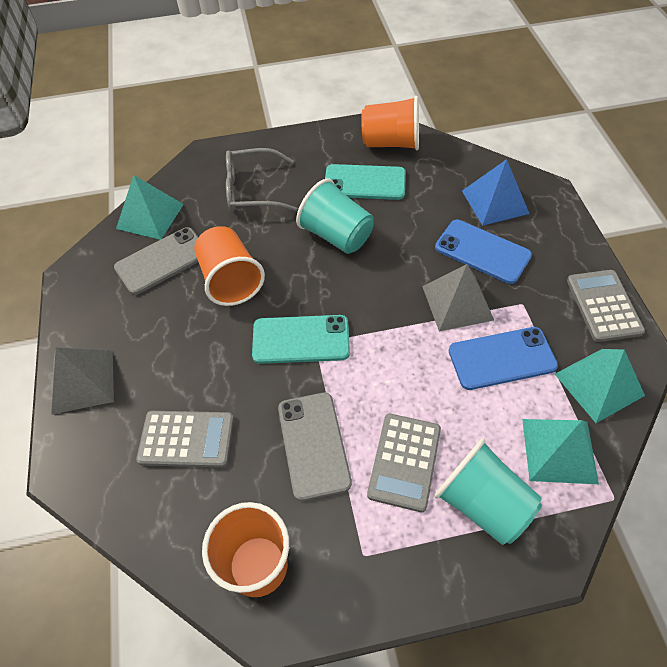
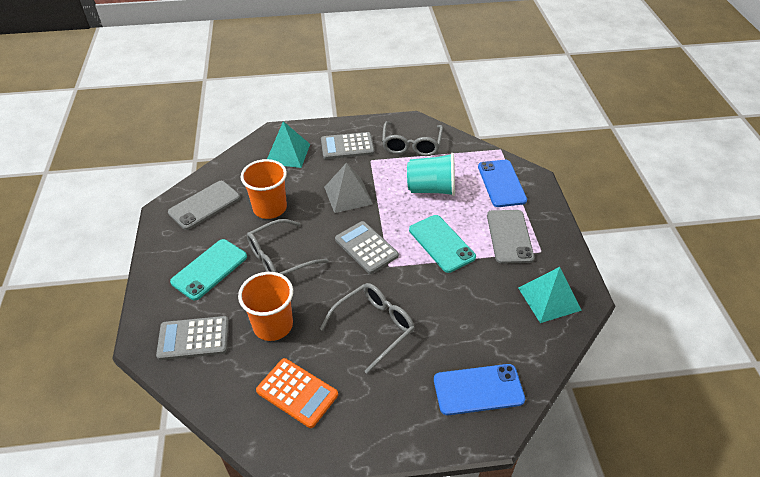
blue pyramid: 1 -> 0
grey glasses: 1 -> 3
grey pyramid: 2 -> 1
orange calculator: 0 -> 1
orange cup: 3 -> 2
turquoise cup: 2 -> 1
turquoise pyramid: 3 -> 2

